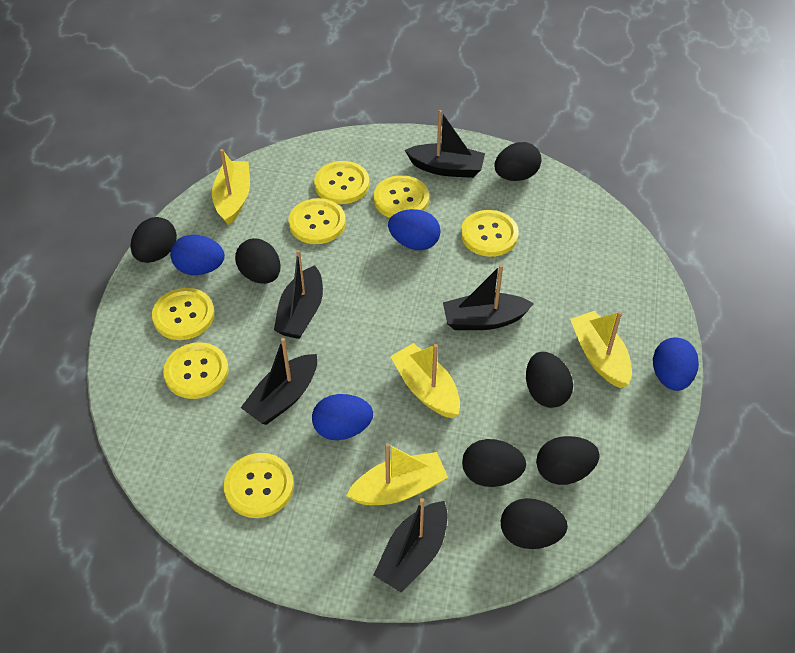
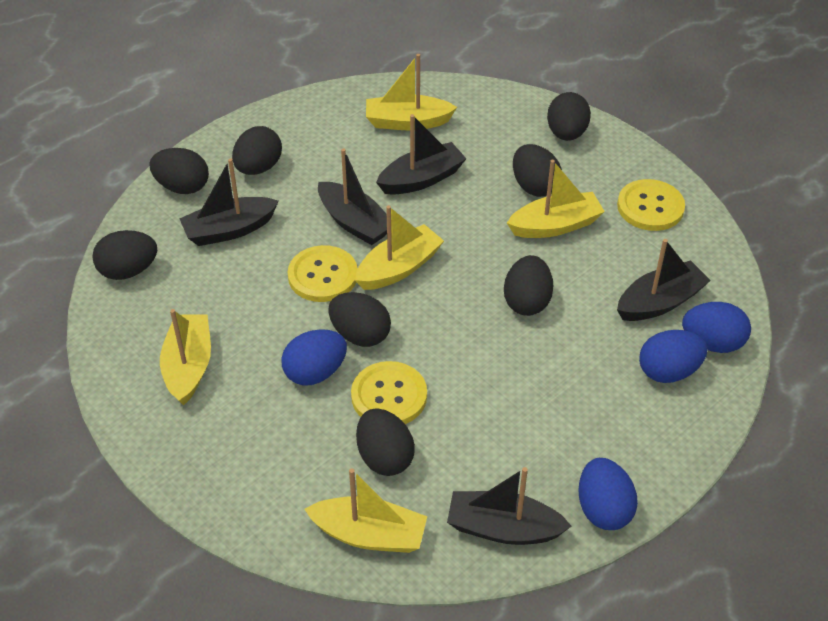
black egg: 7 -> 8
yellow boat: 4 -> 5
yellow button: 7 -> 3

